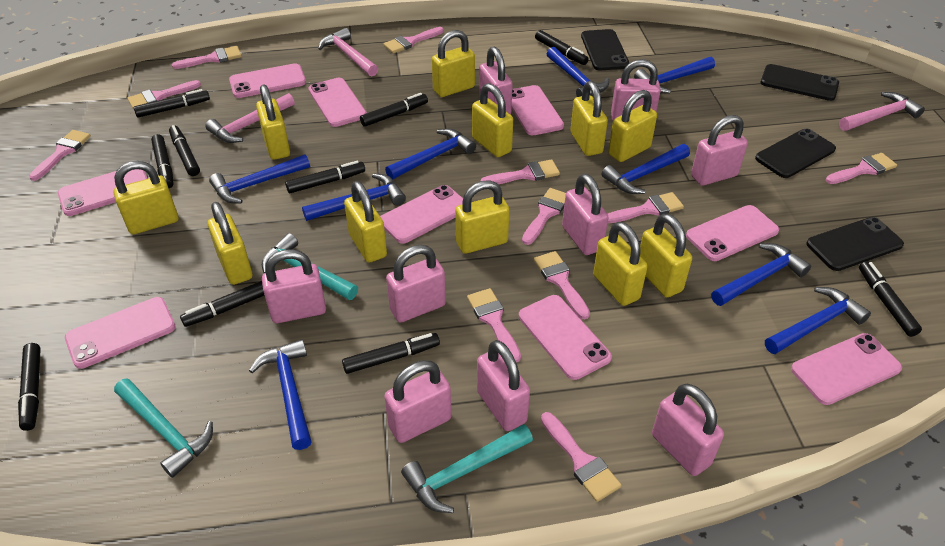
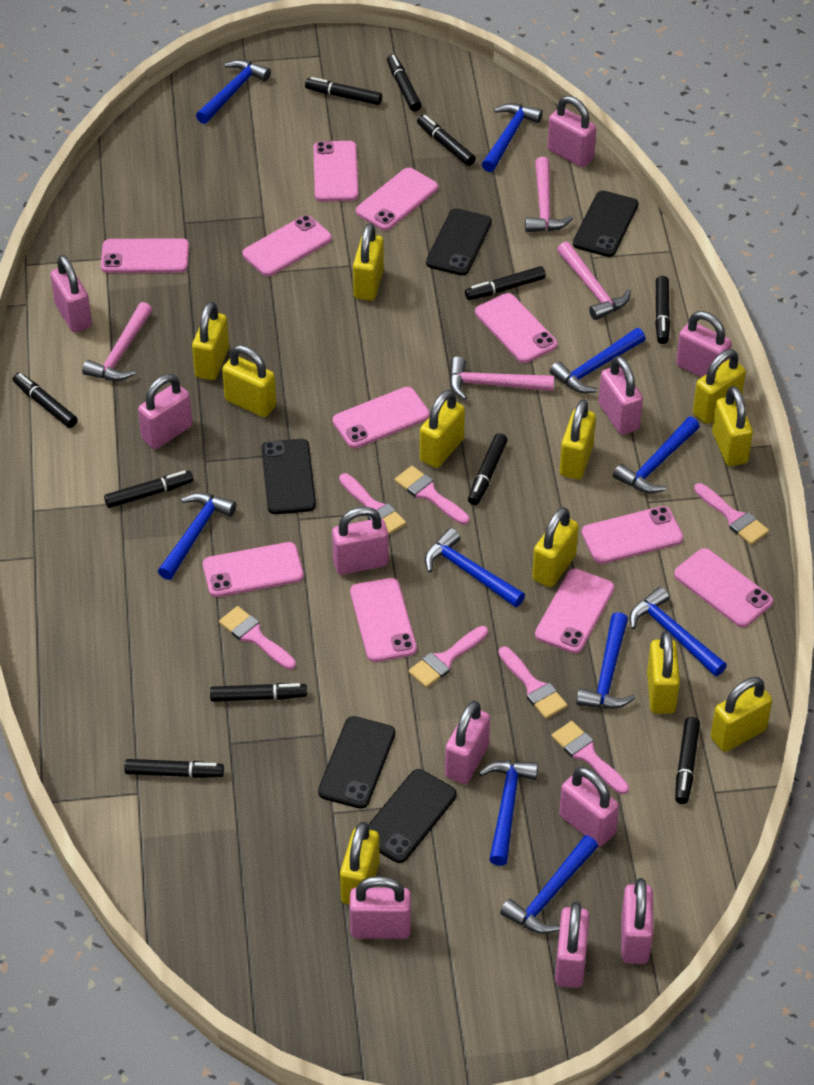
black marker: 10 -> 11
black phone: 4 -> 5
blue hammer: 9 -> 10
pink brush: 11 -> 7
pink hammer: 3 -> 4
pink padlock: 9 -> 11
pink phone: 9 -> 11
turquoise hammer: 3 -> 0

